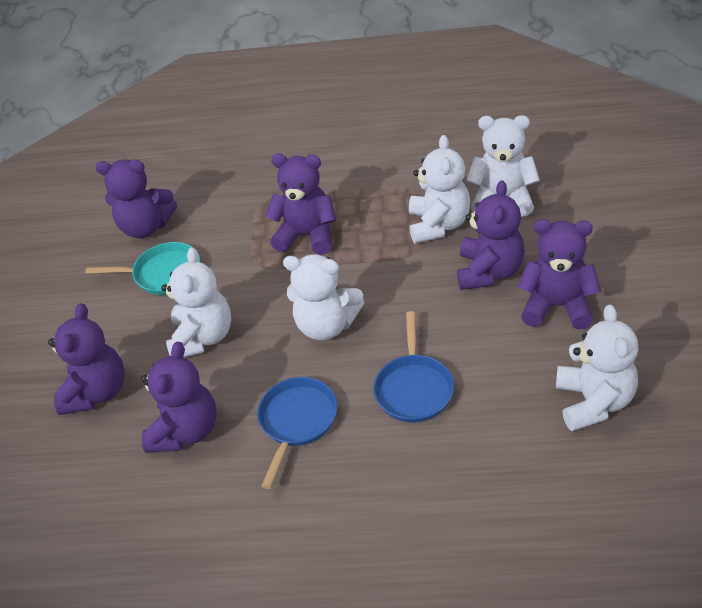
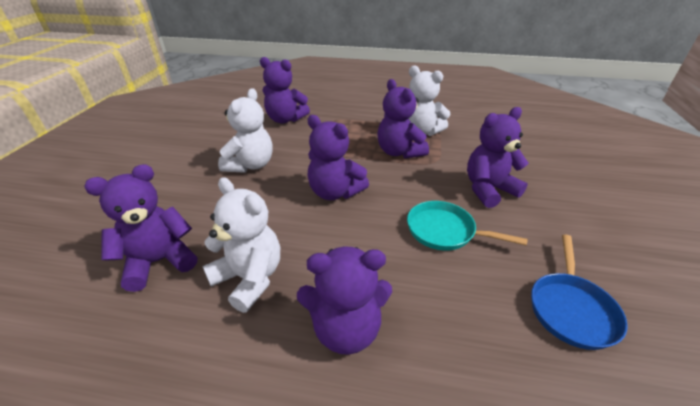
blue pan: 2 -> 1
white teddy bear: 5 -> 3

